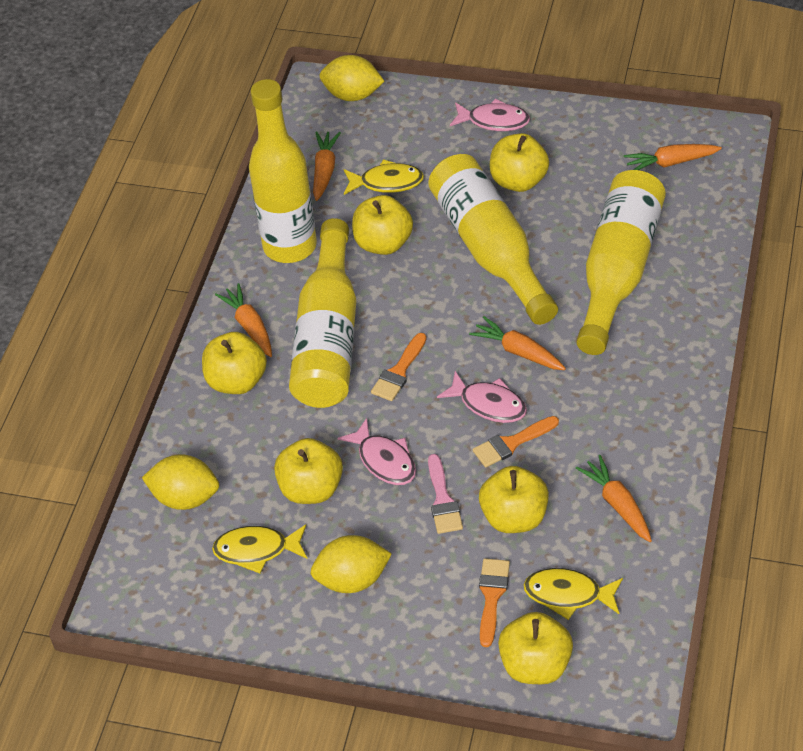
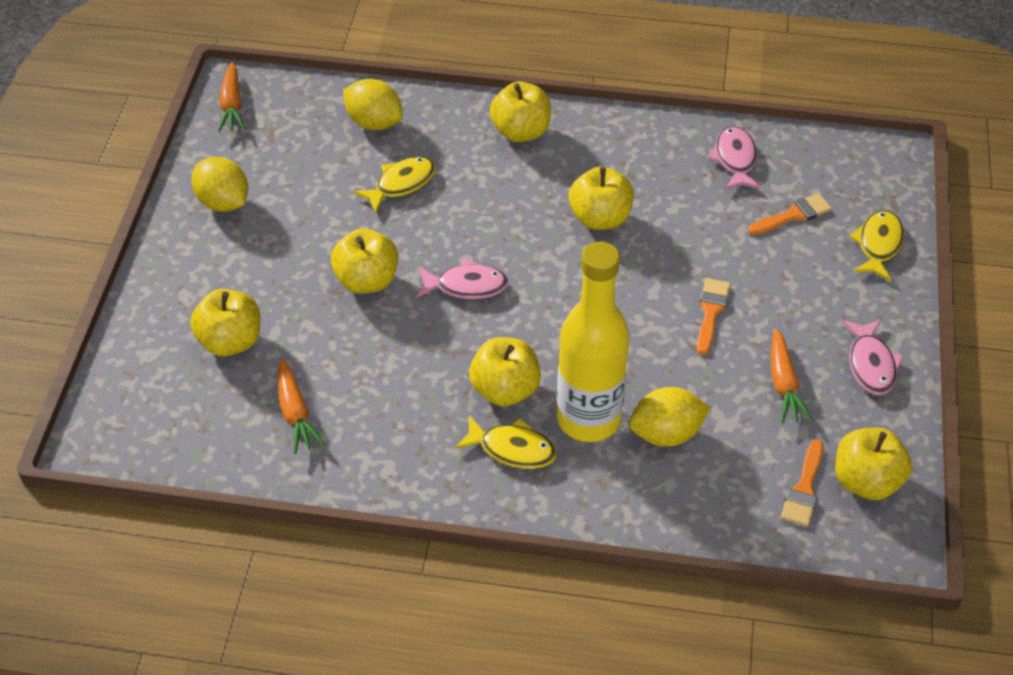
orange carrot: 5 -> 3
pink brush: 1 -> 0
yellow bottle: 4 -> 1

